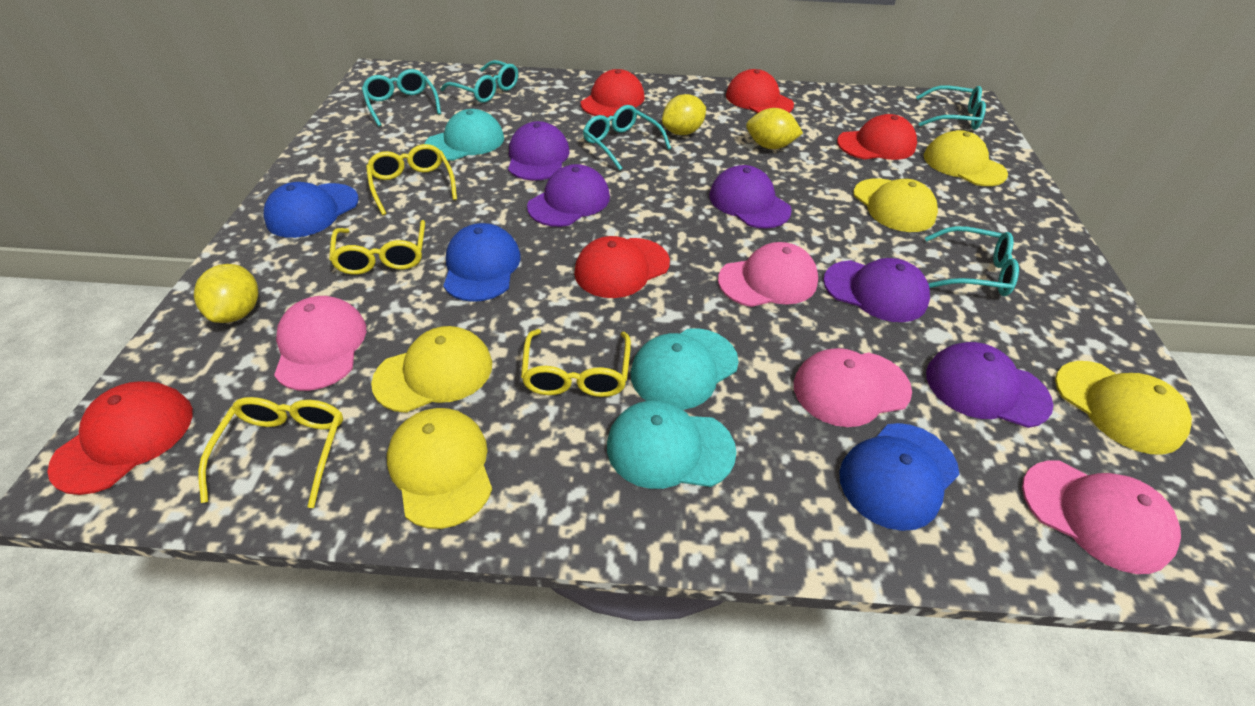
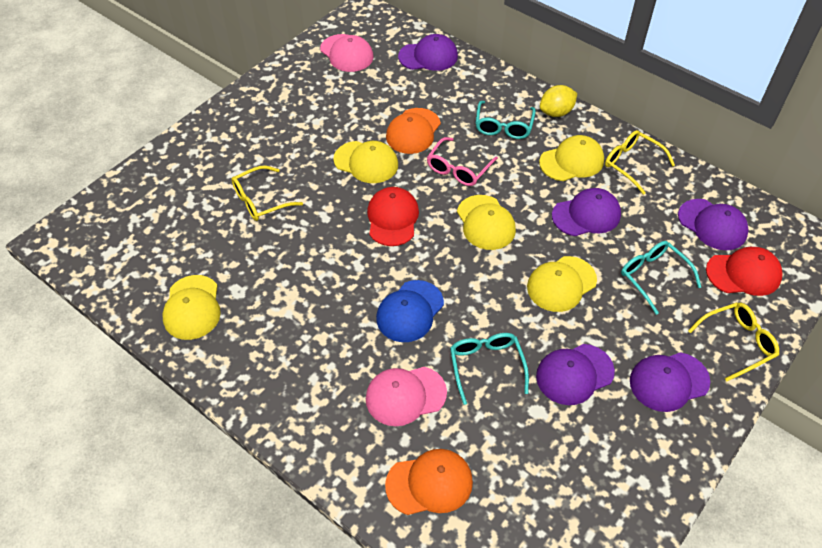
blue cap: 3 -> 1
orange cap: 0 -> 2
pink cap: 4 -> 2
pink glasses: 0 -> 1
red cap: 5 -> 2
turquoise cap: 3 -> 0
turquoise glasses: 5 -> 3
yellow glasses: 4 -> 3
yellow lemon: 3 -> 1

